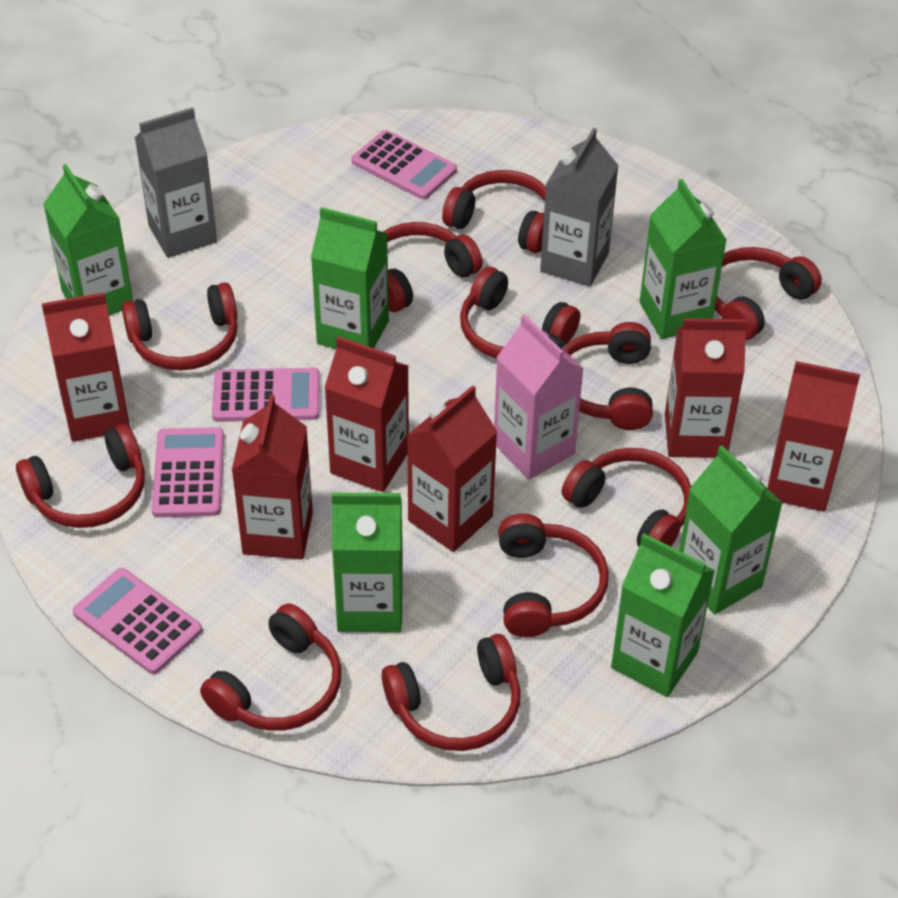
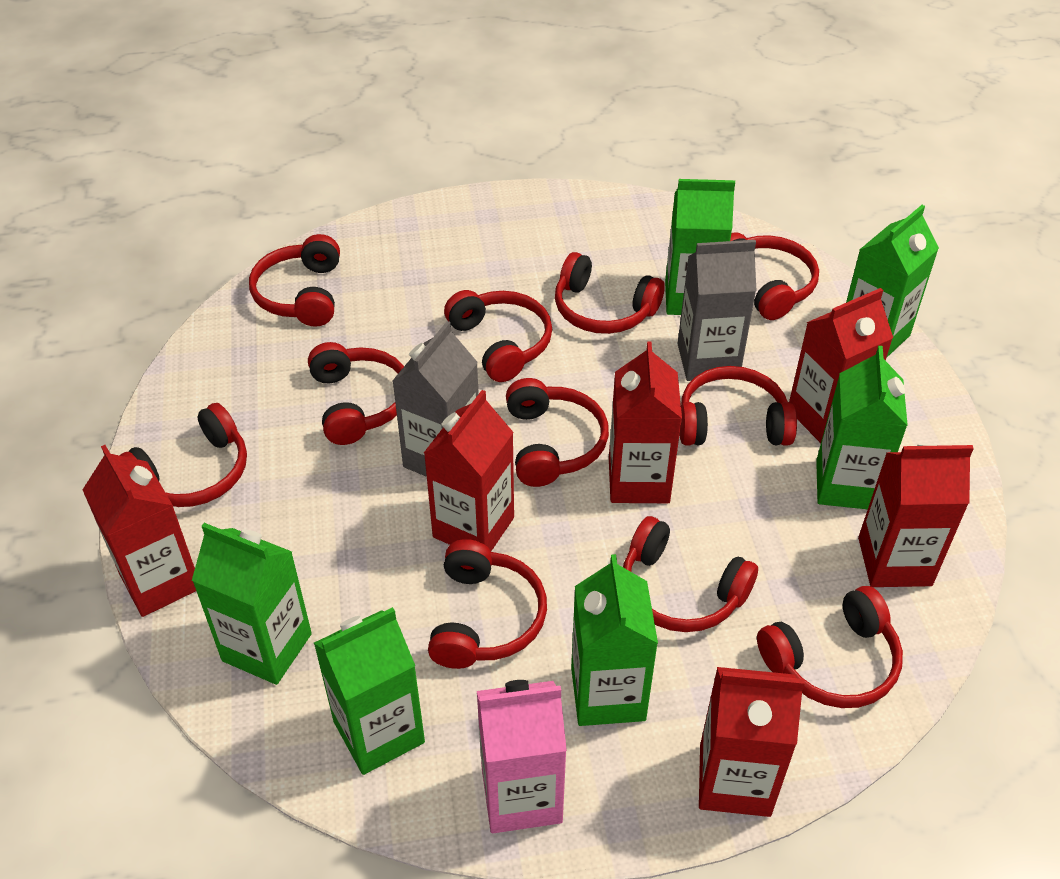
pink calculator: 4 -> 0

